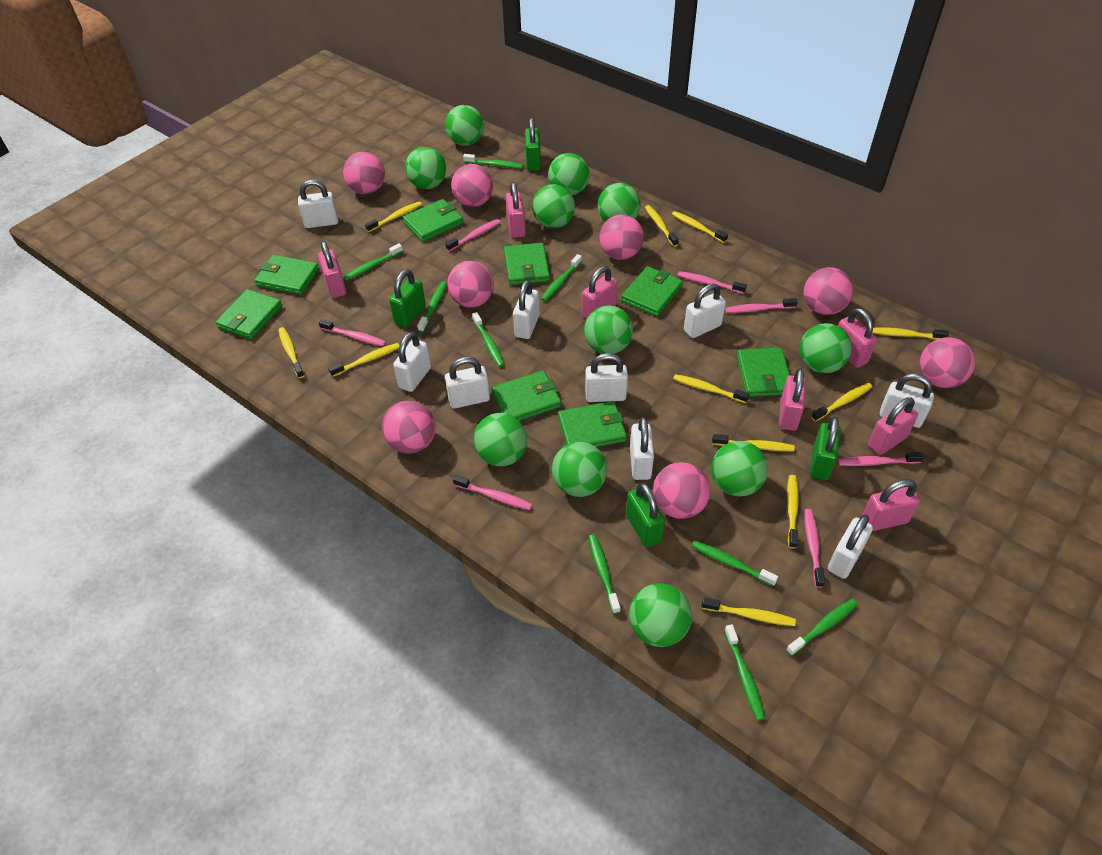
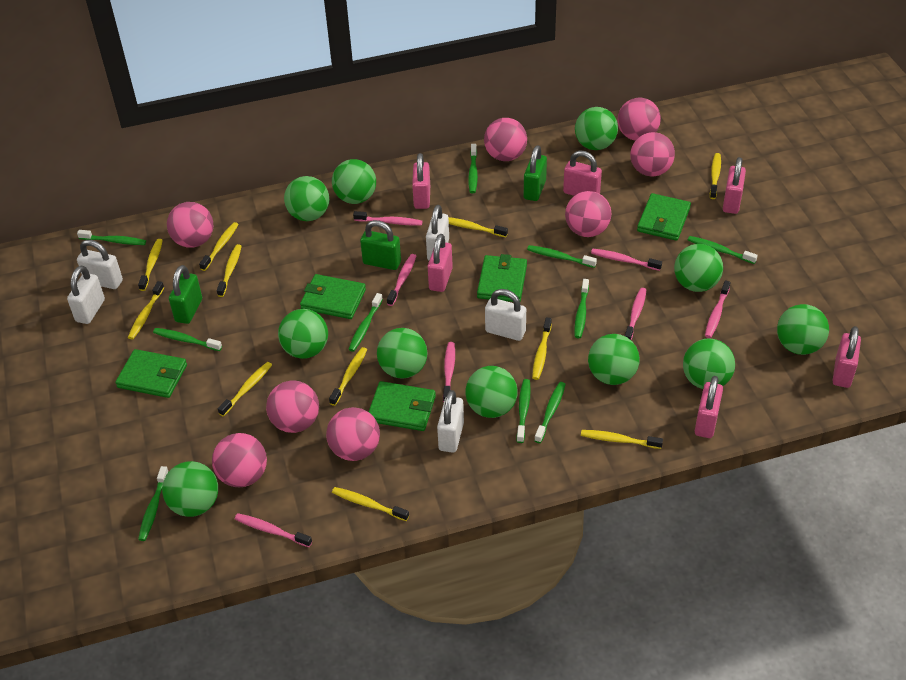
green padlock: 4 -> 3
green toothbrush: 9 -> 10
green wallet: 8 -> 5
pink padlock: 7 -> 6
white padlock: 9 -> 5

